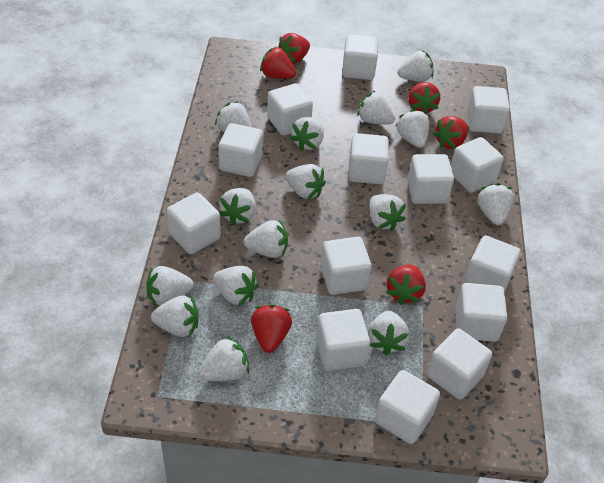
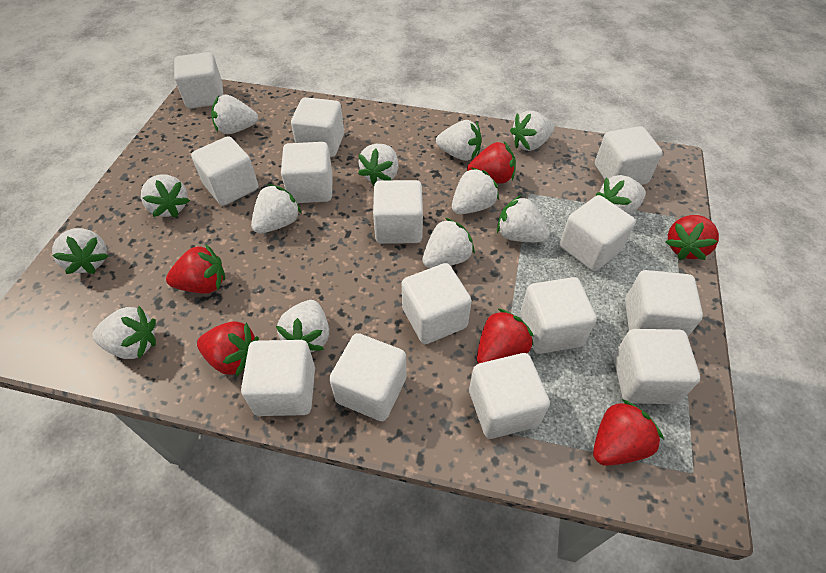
white strawberry: 15 -> 13

